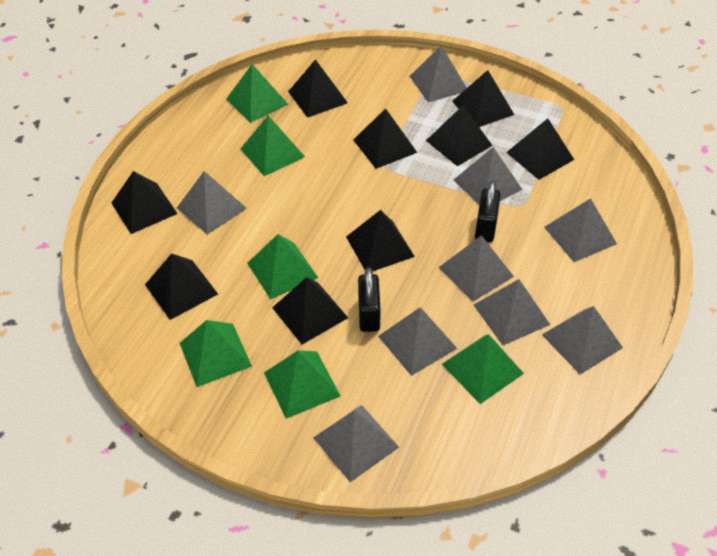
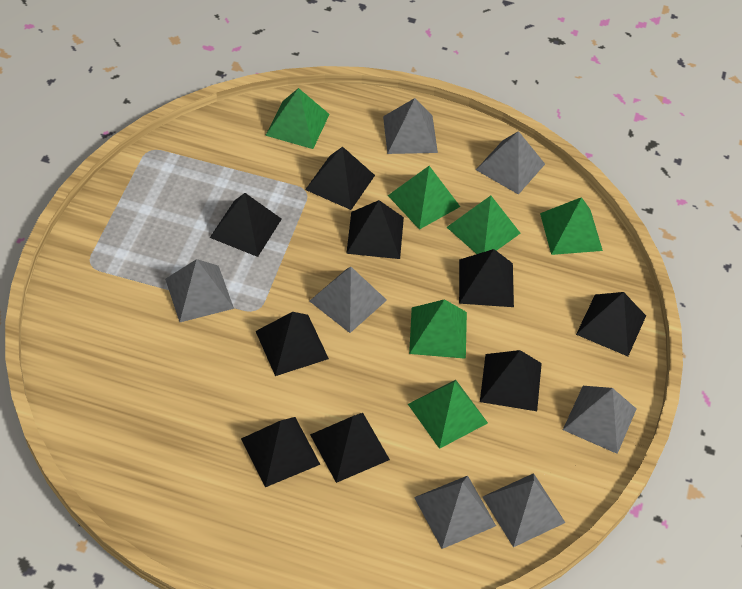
black padlock: 2 -> 0
grey pyramid: 9 -> 7

